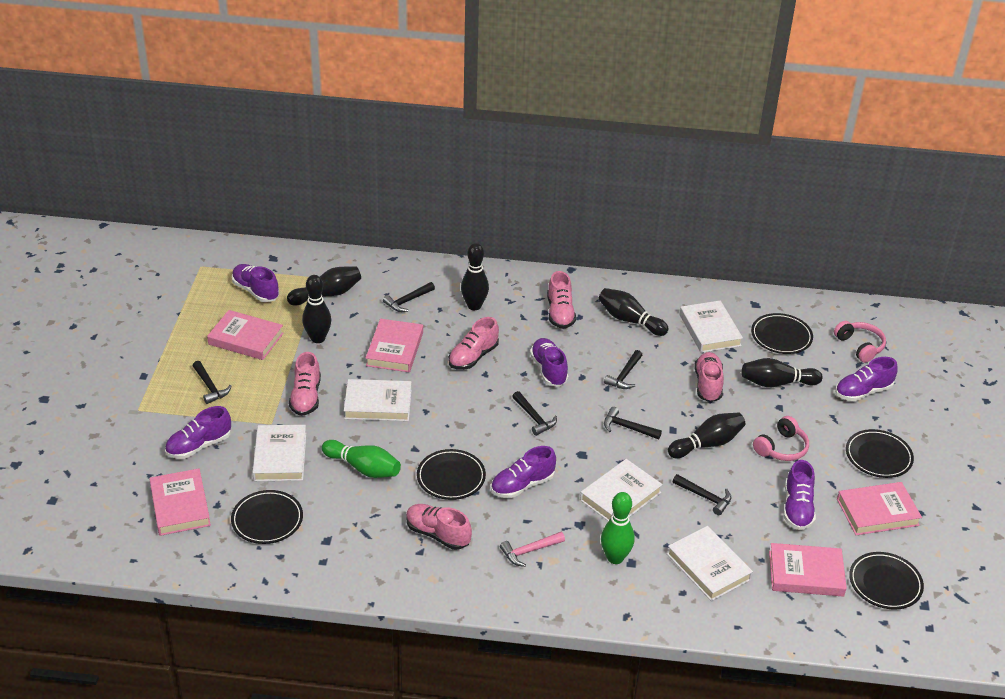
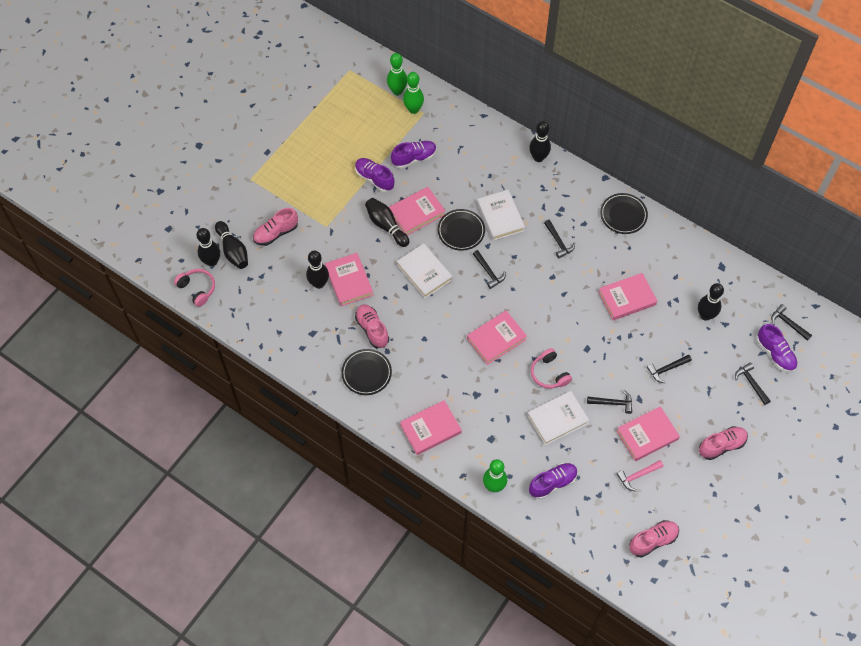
black plate: 5 -> 3
green bowling pin: 2 -> 3
pink book: 5 -> 6
pink shoe: 5 -> 4
purple shoe: 6 -> 4
white book: 5 -> 3

